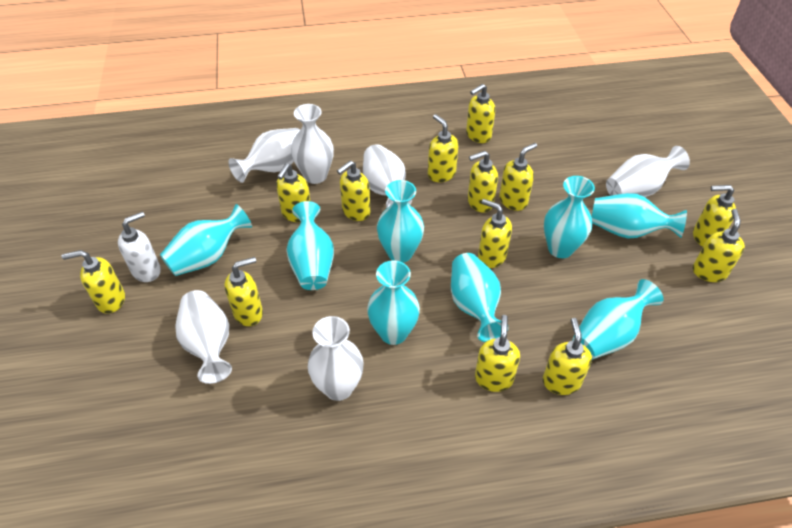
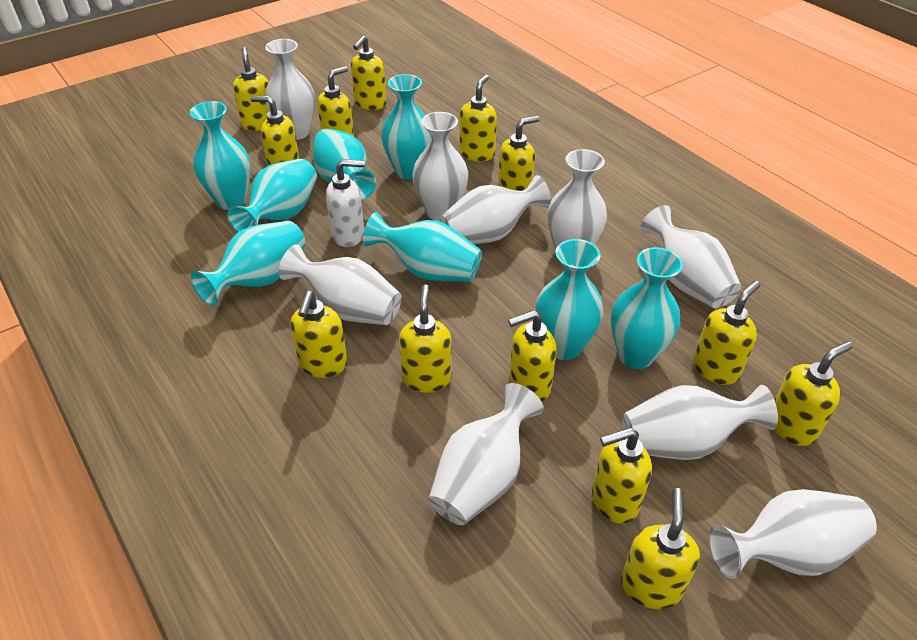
white vase: 6 -> 9

